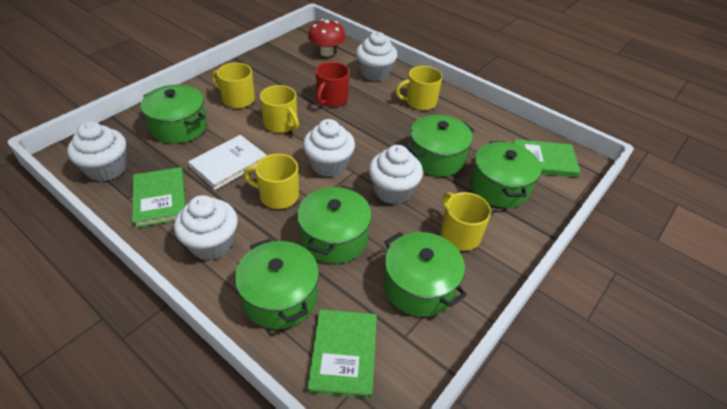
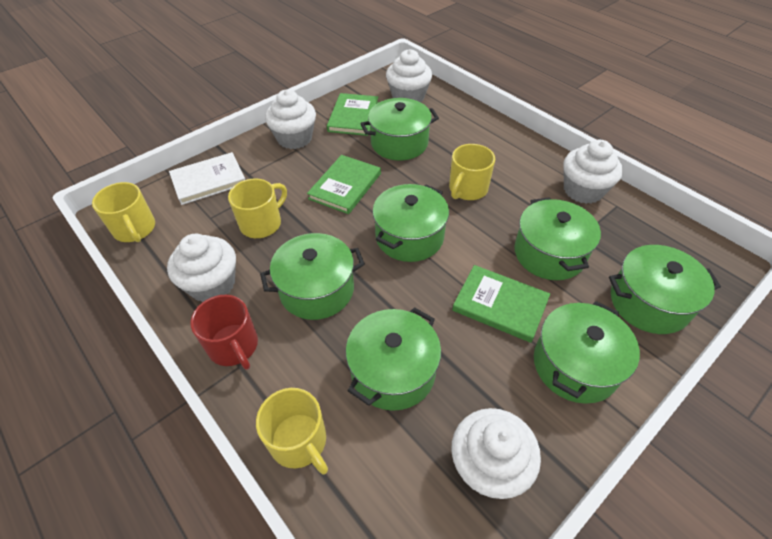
green pot: 6 -> 7
red mushroom: 1 -> 0
yellow mug: 5 -> 4

